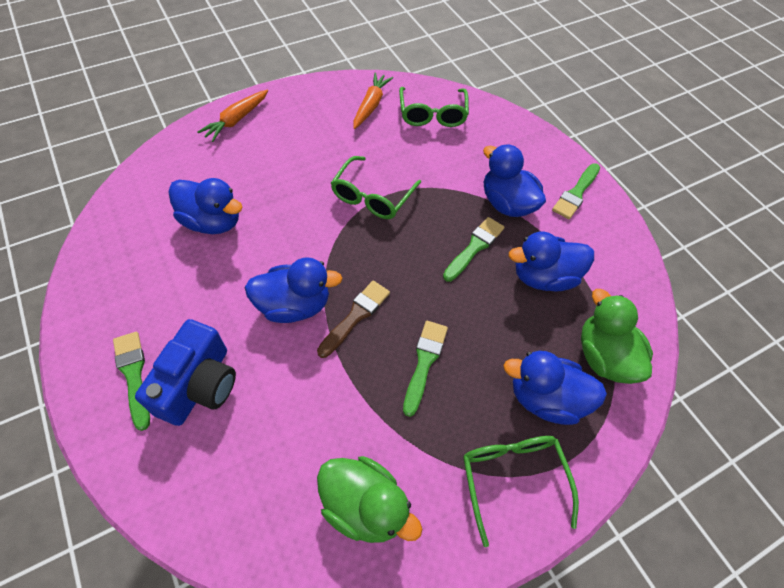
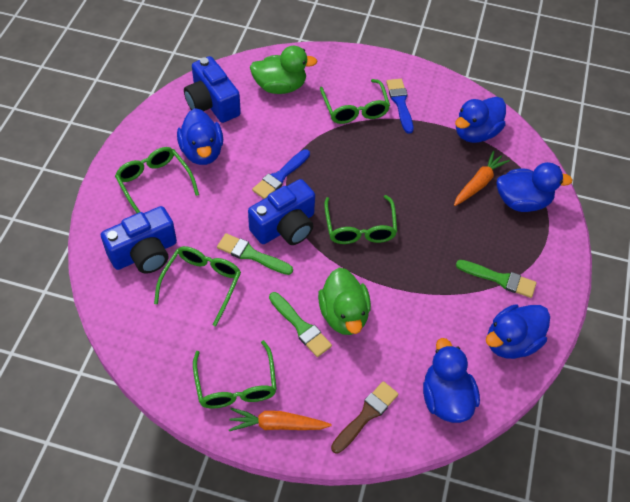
blue brush: 0 -> 2
blue camera: 1 -> 3
green brush: 4 -> 3
green glasses: 3 -> 5

